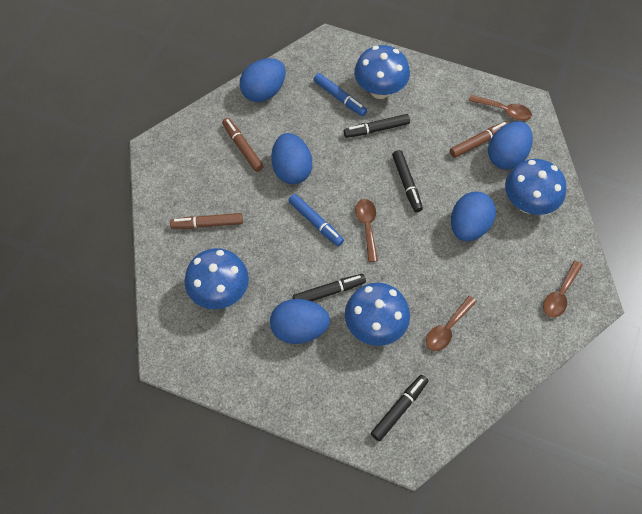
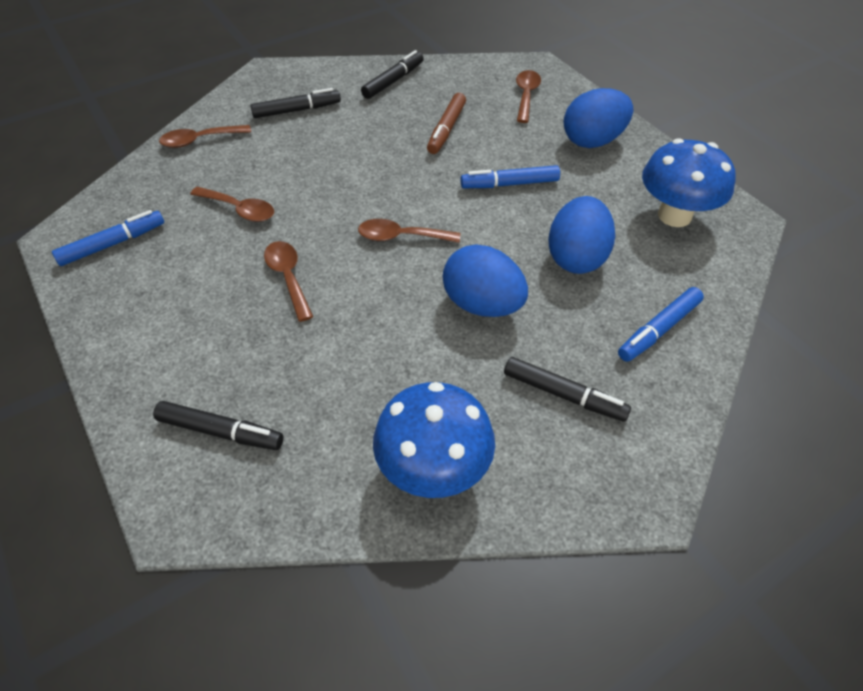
blue egg: 5 -> 3
blue marker: 2 -> 3
blue mushroom: 4 -> 2
brown marker: 3 -> 1
brown spoon: 4 -> 5

